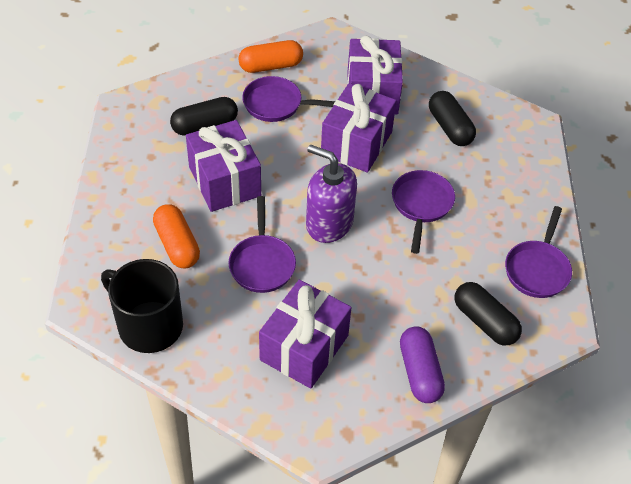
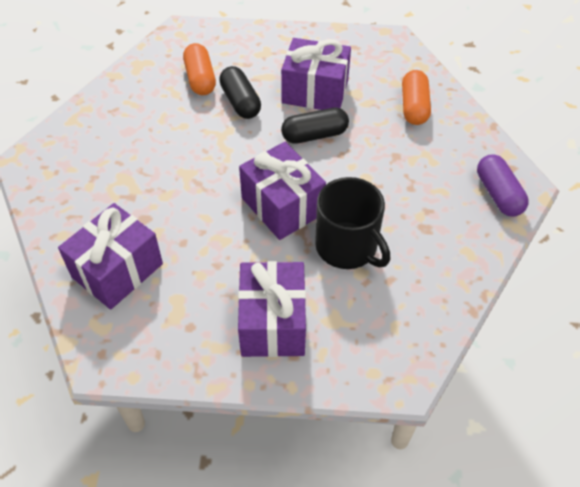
black capsule: 3 -> 2
purple pan: 4 -> 0
purple soap dispenser: 1 -> 0

